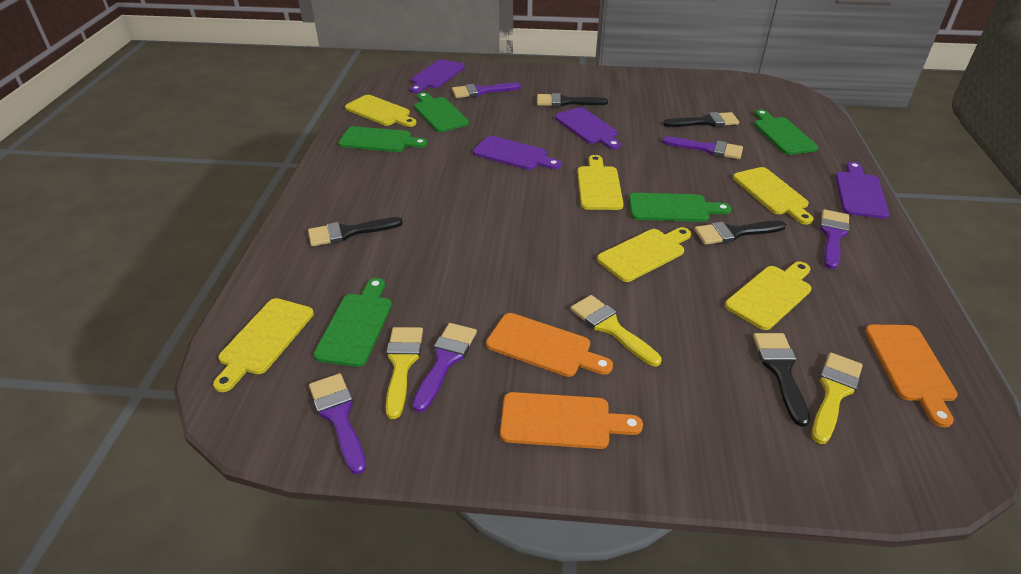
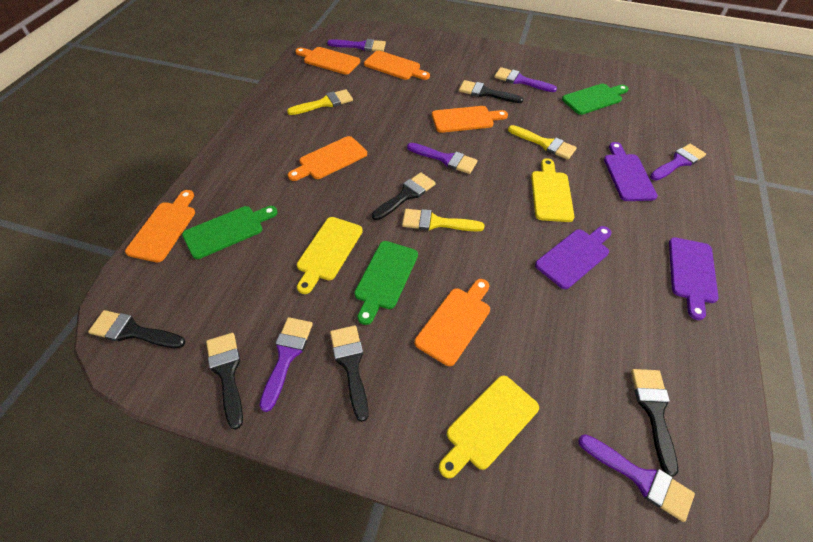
black brush: 5 -> 6
green cutting board: 5 -> 3
orange cutting board: 3 -> 6
purple brush: 5 -> 6
purple cutting board: 4 -> 3
yellow cutting board: 6 -> 3

